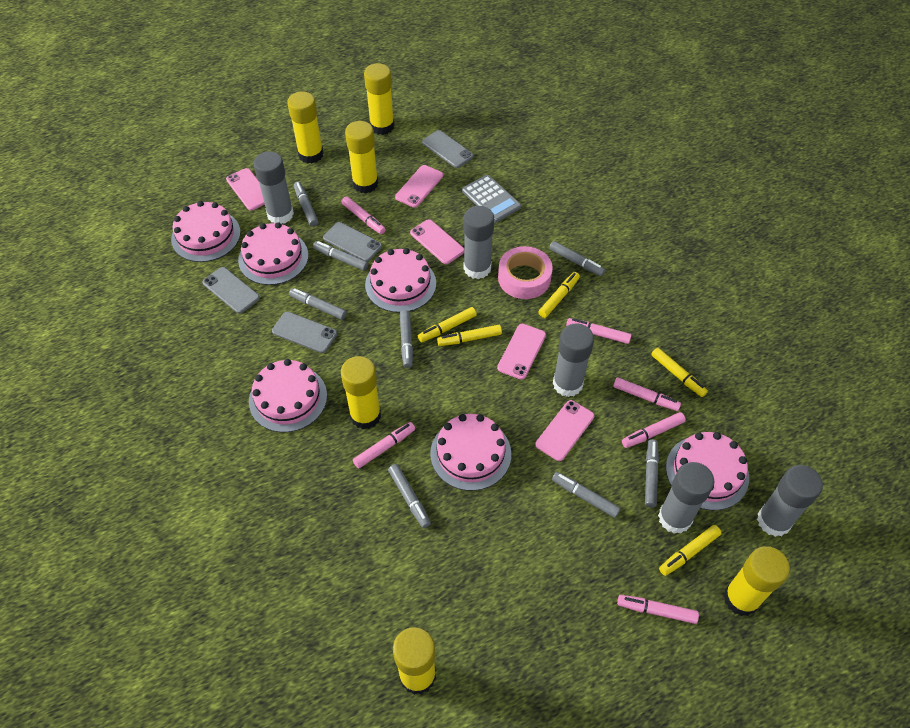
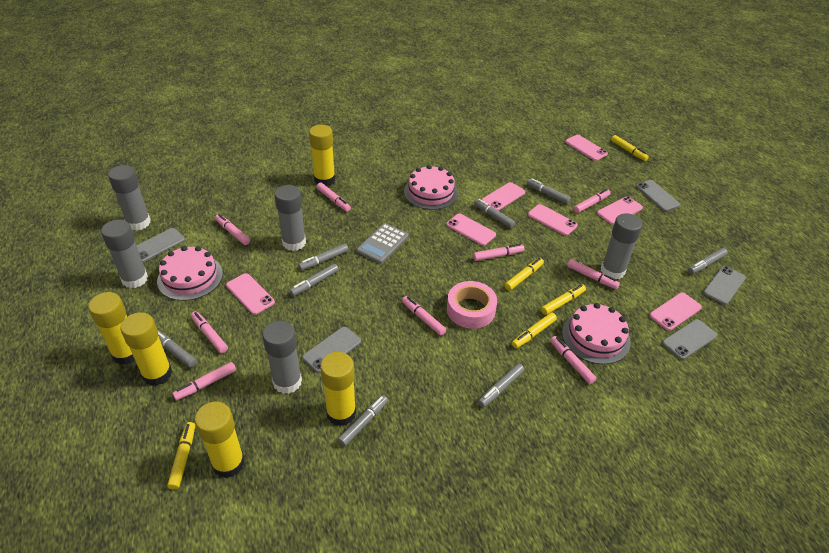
grey phone: 4 -> 5
pink cake: 6 -> 3
pink marker: 6 -> 9
pink phone: 5 -> 7
yellow glue stick: 6 -> 5

